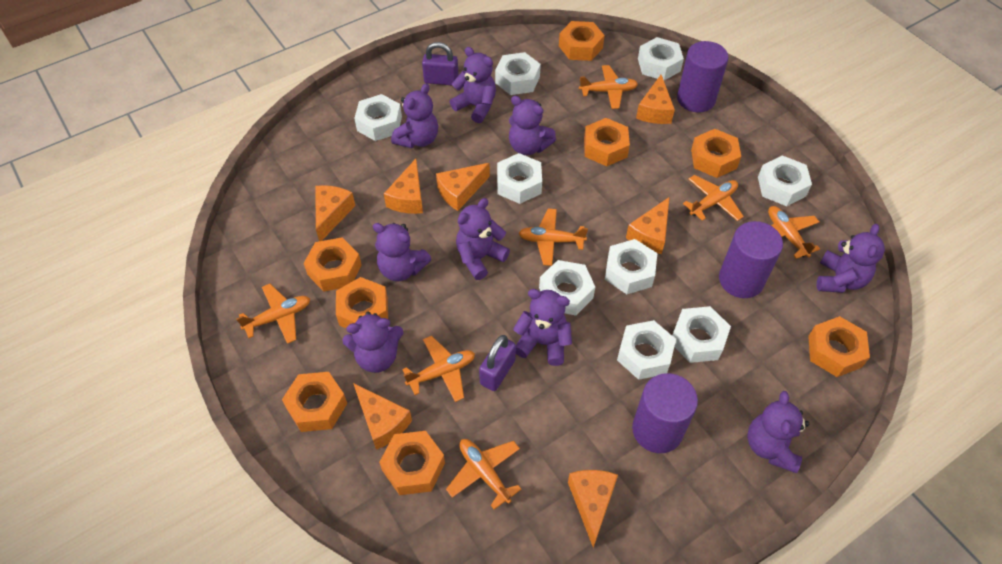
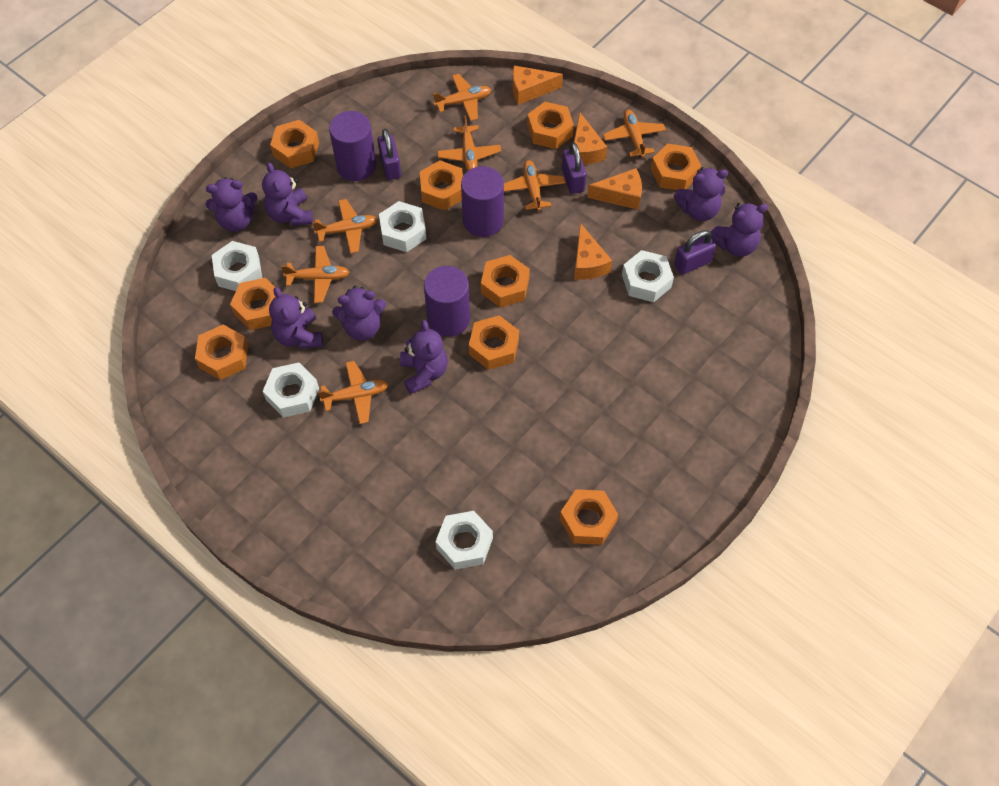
orange cheese: 7 -> 4
orange nut: 8 -> 9
purple padlock: 2 -> 3
purple teddy bear: 9 -> 7
white nut: 9 -> 5

